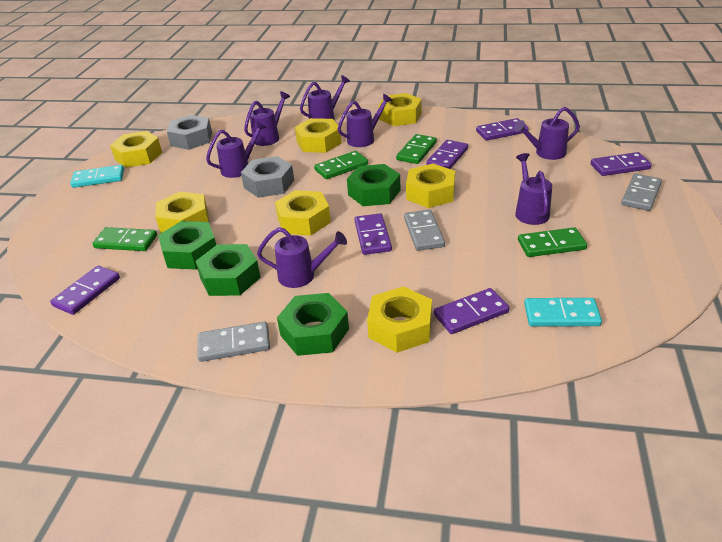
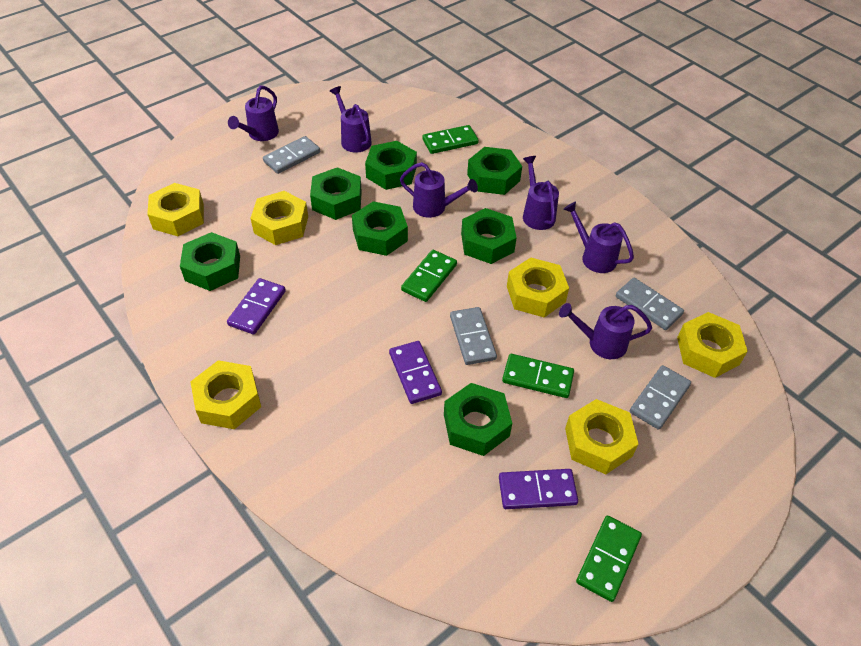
green nut: 4 -> 7
grey domino: 3 -> 4
grey nut: 2 -> 0
purple domino: 6 -> 3
purple watering can: 7 -> 6
turquoise domino: 2 -> 0
yellow nut: 7 -> 6

